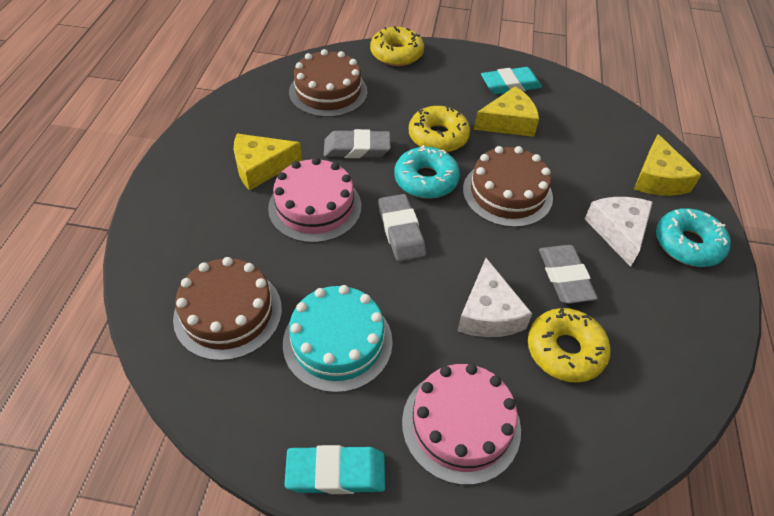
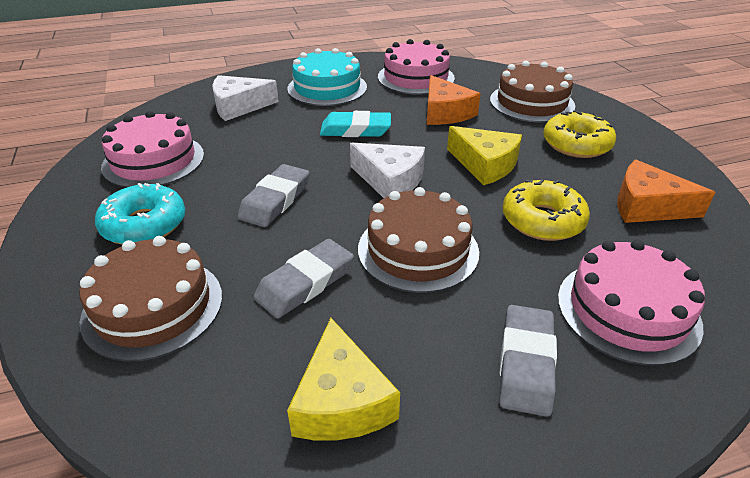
orange cheese: 0 -> 2
pink cake: 2 -> 3
turquoise donut: 2 -> 1
turquoise eraser: 2 -> 1
yellow cheese: 3 -> 2
yellow donut: 3 -> 2

